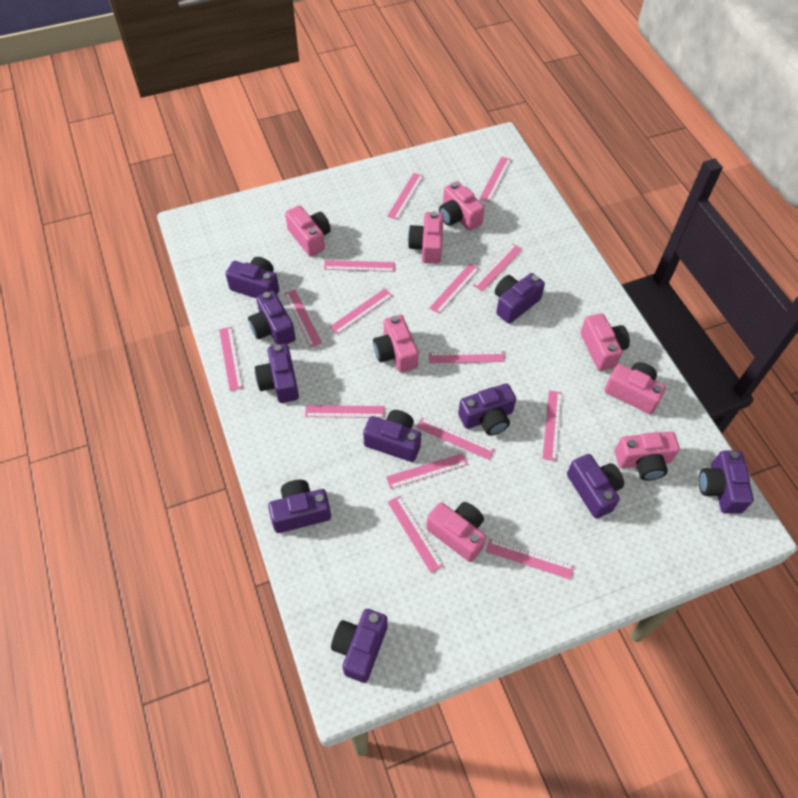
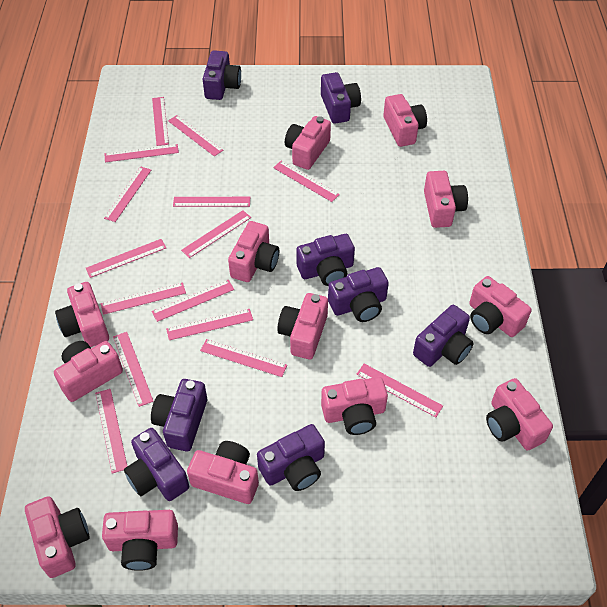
pink camera: 8 -> 13
purple camera: 10 -> 8

